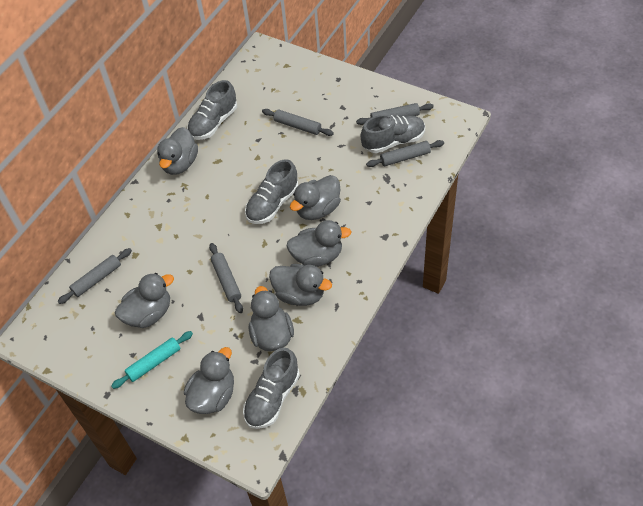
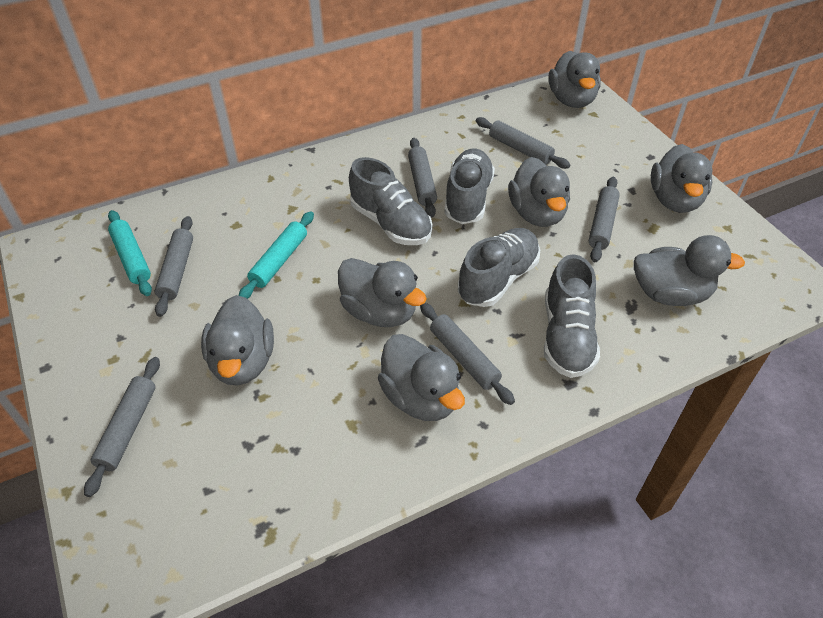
grey rolling pin: 5 -> 6
turquoise rolling pin: 1 -> 2

